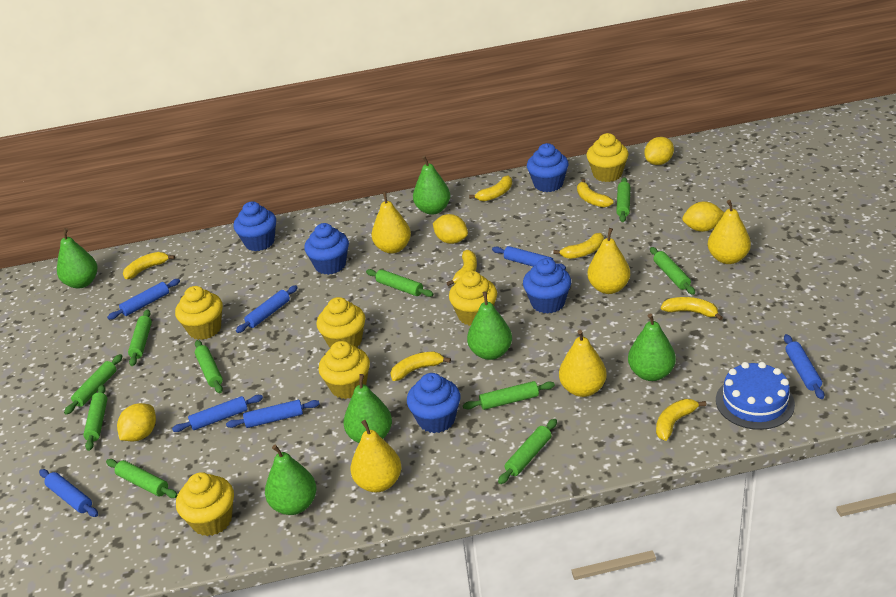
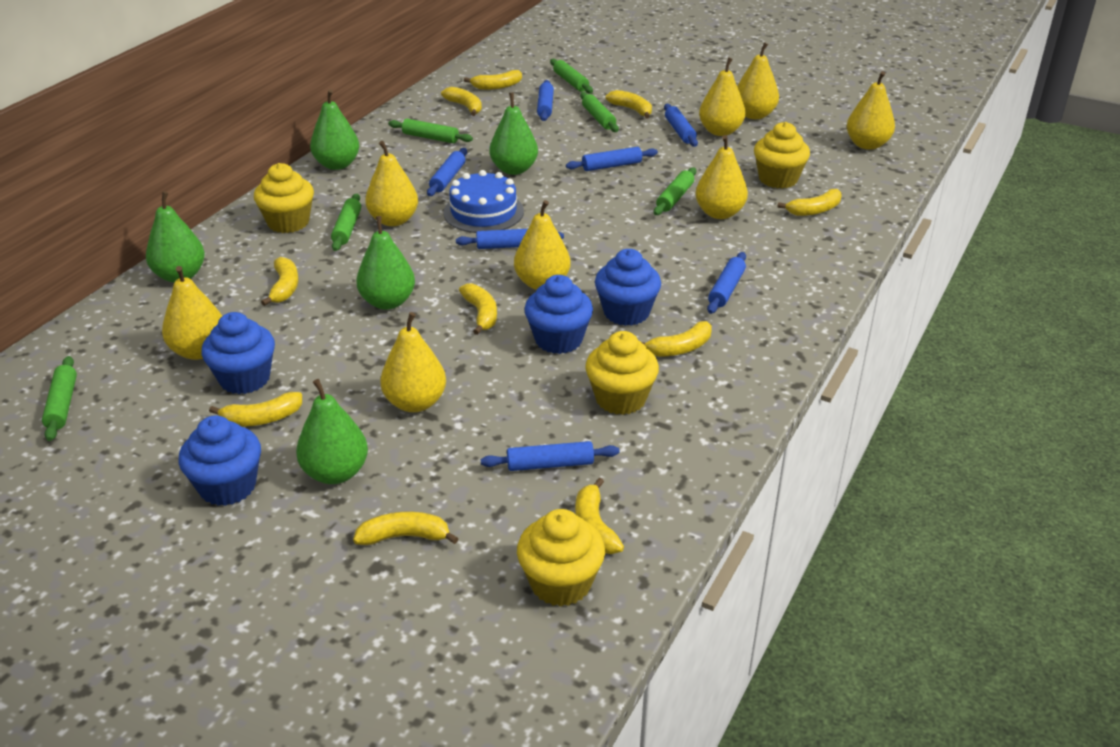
blue cupcake: 5 -> 4
green pear: 6 -> 5
green rolling pin: 10 -> 6
yellow banana: 8 -> 10
yellow cupcake: 6 -> 4
yellow lemon: 4 -> 0
yellow pear: 5 -> 8

